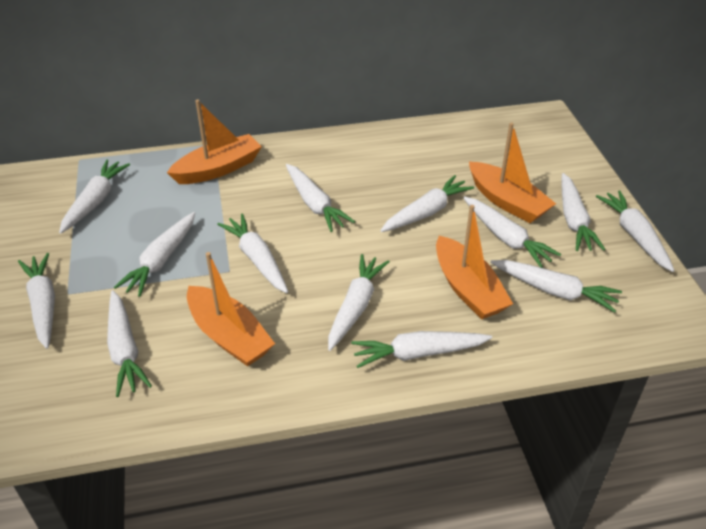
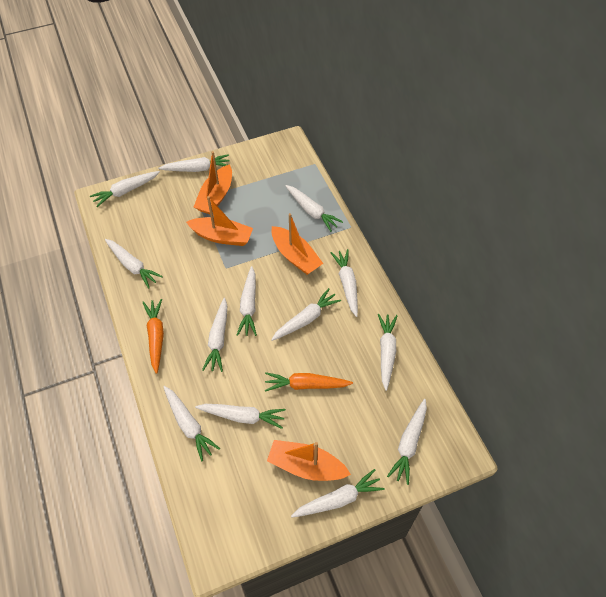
orange carrot: 0 -> 2

